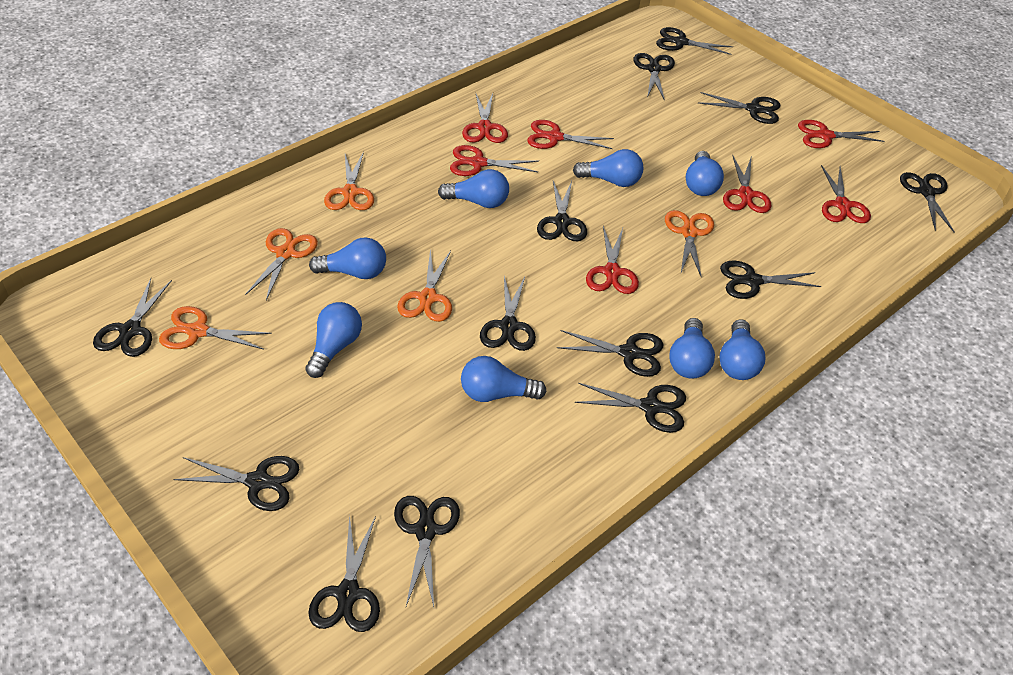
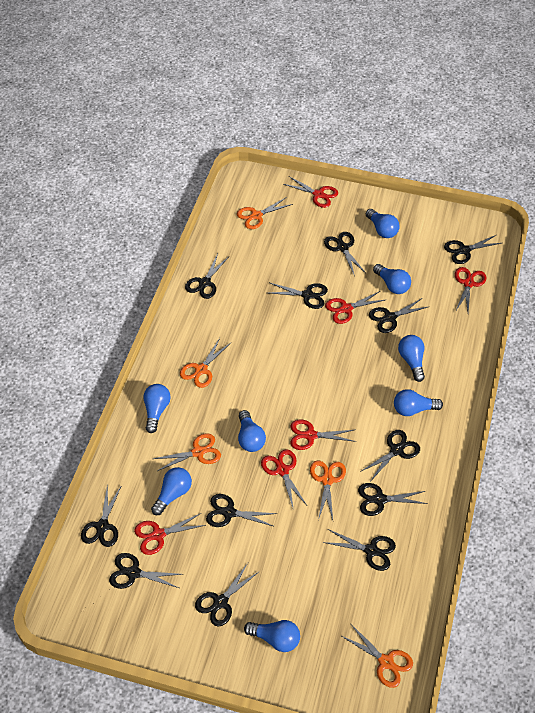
black scissors: 13 -> 12
red scissors: 7 -> 6

